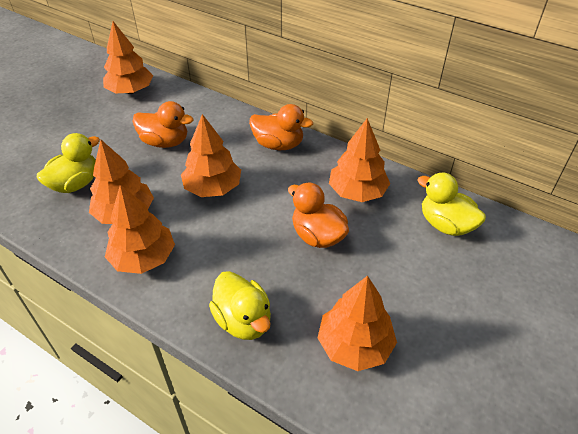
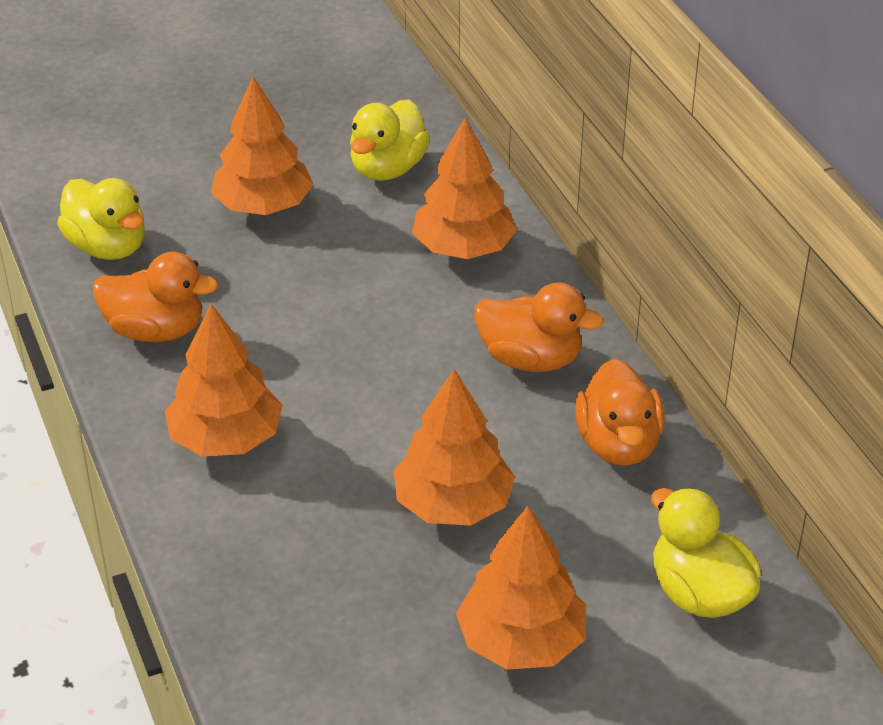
orange tree: 6 -> 5

